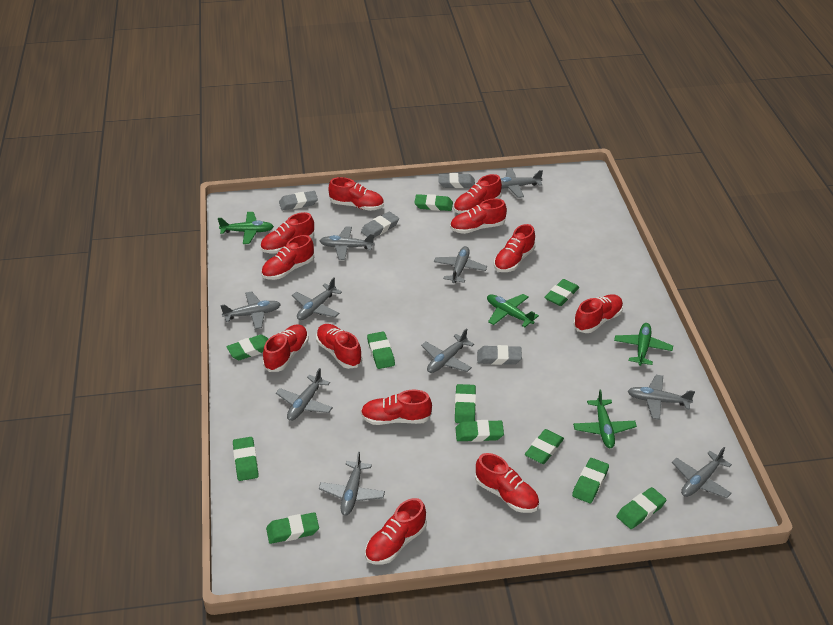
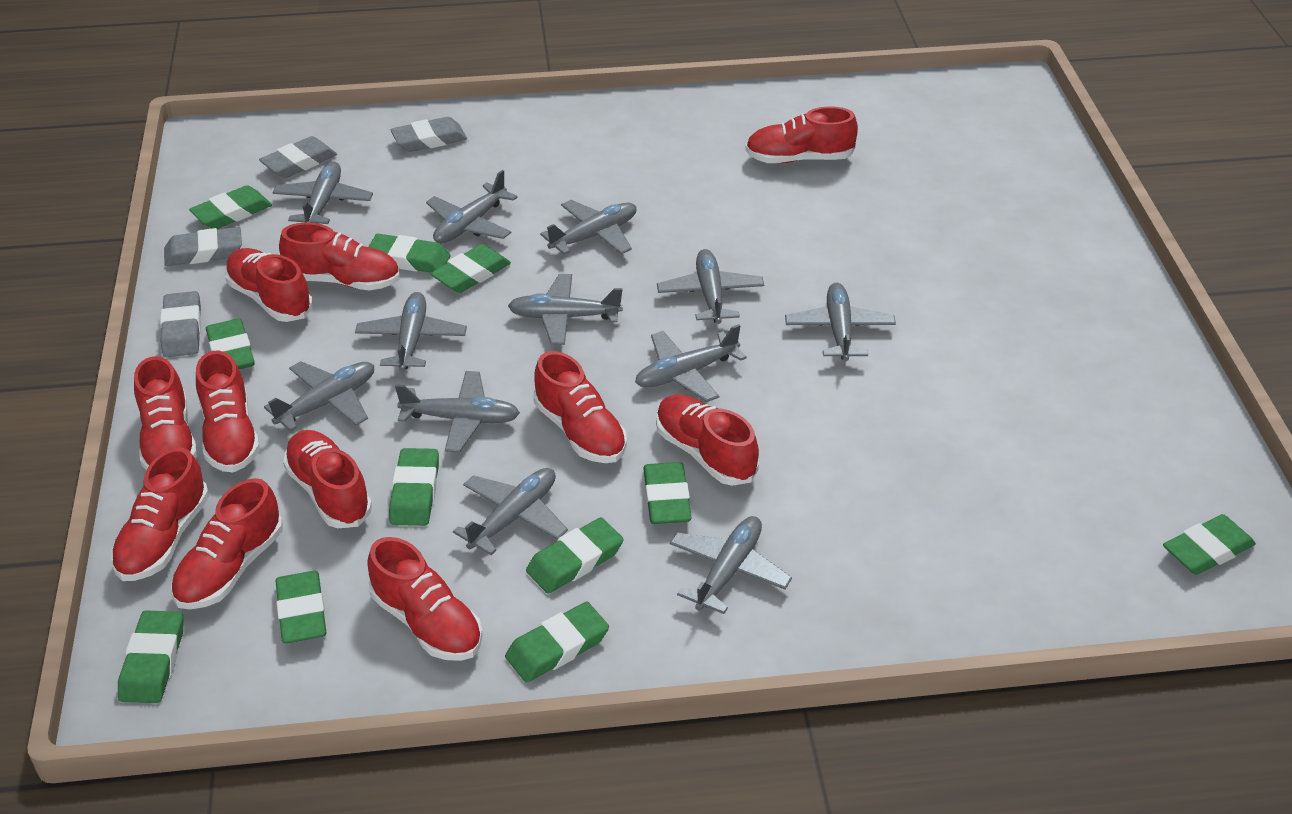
green plane: 4 -> 0
grey plane: 10 -> 12
red shoe: 12 -> 11

